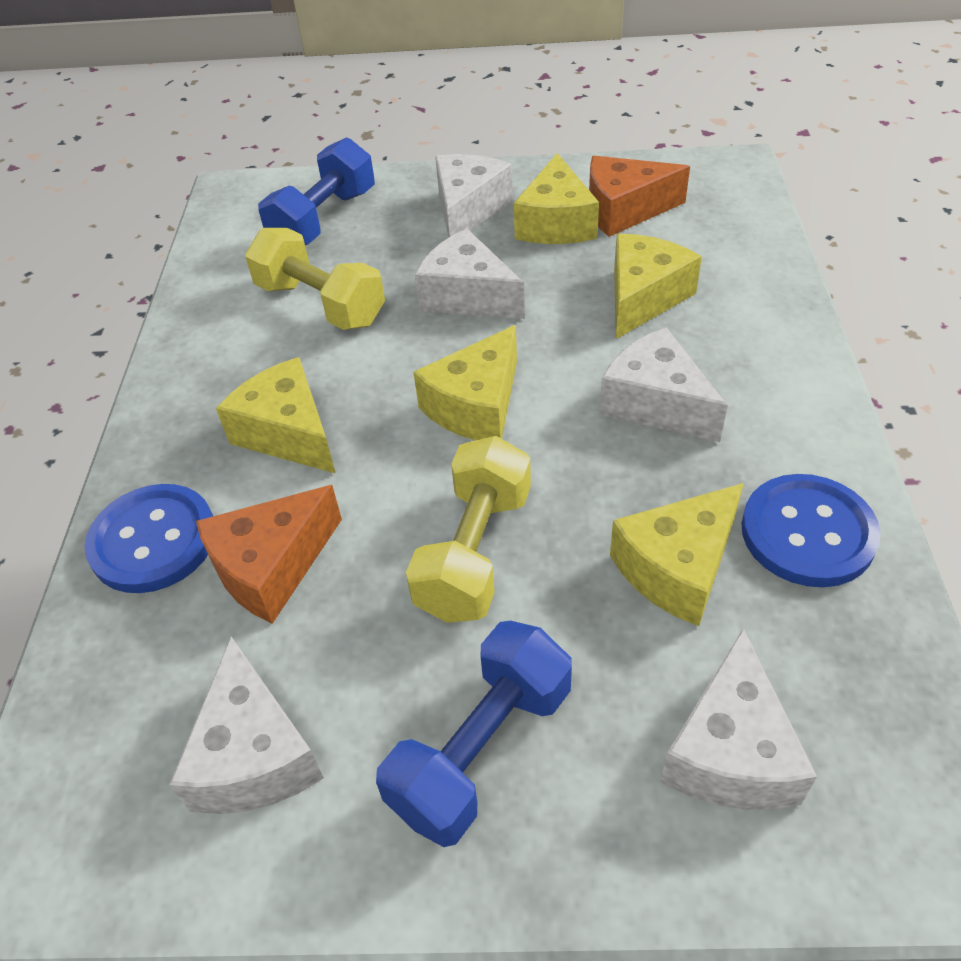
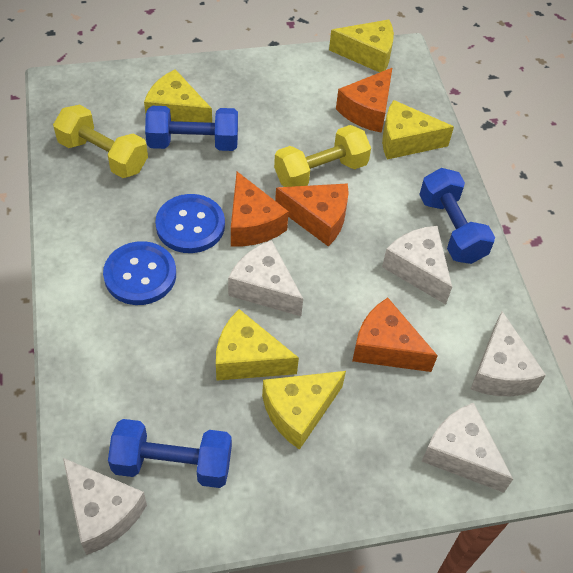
blue dumbbell: 2 -> 3
orange cheese: 2 -> 4

